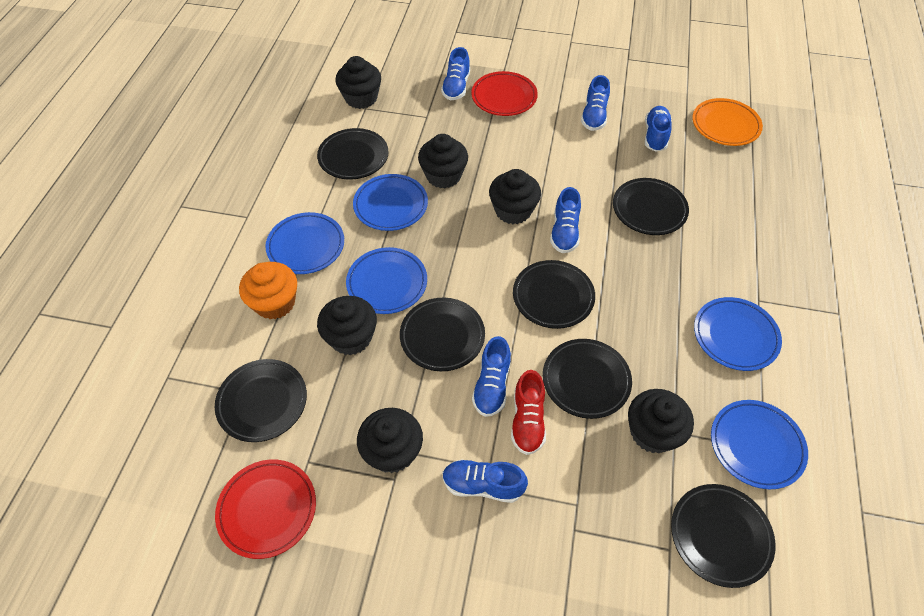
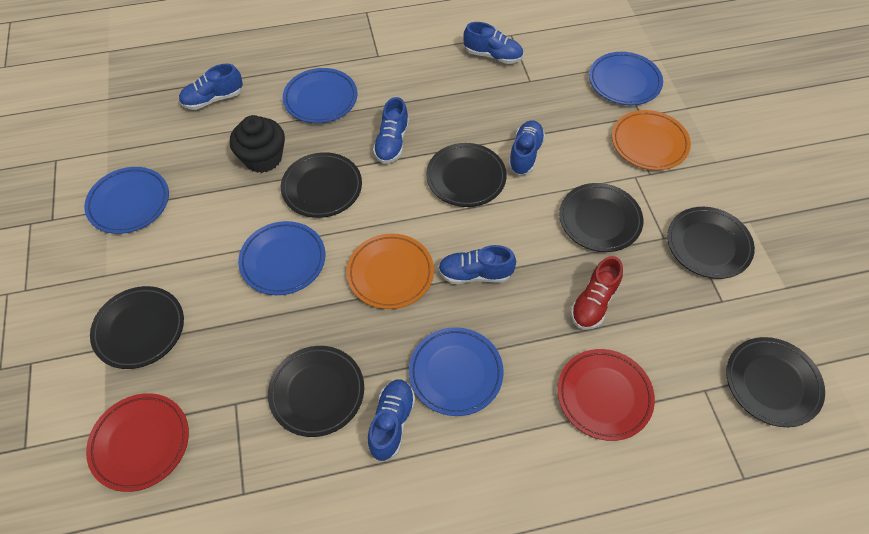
black cupcake: 6 -> 1
orange cupcake: 1 -> 0
orange plate: 1 -> 2

